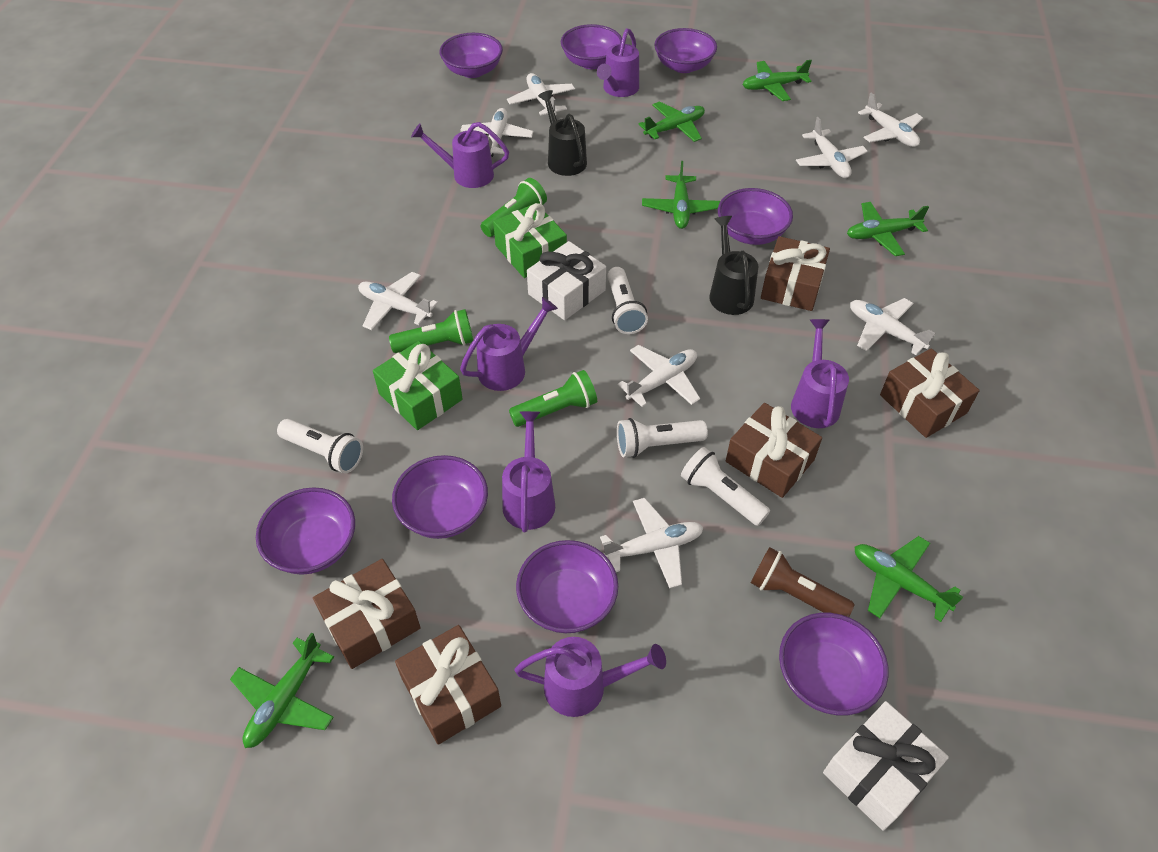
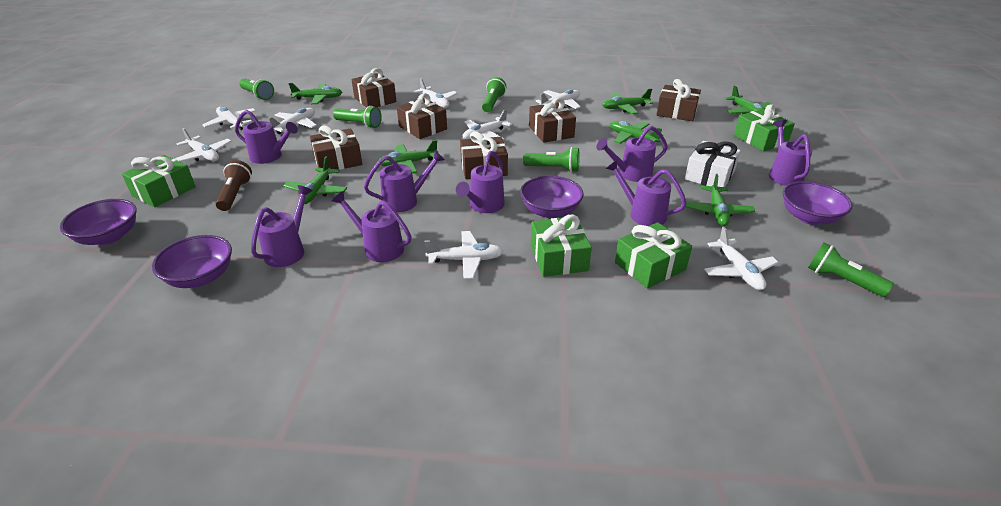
black watering can: 2 -> 0
brown gift: 5 -> 6
green flashlight: 3 -> 5
green gift: 2 -> 4
green plane: 6 -> 7
purple bowl: 8 -> 4
purple watering can: 6 -> 8
white flashlight: 4 -> 0
white gift: 2 -> 1

